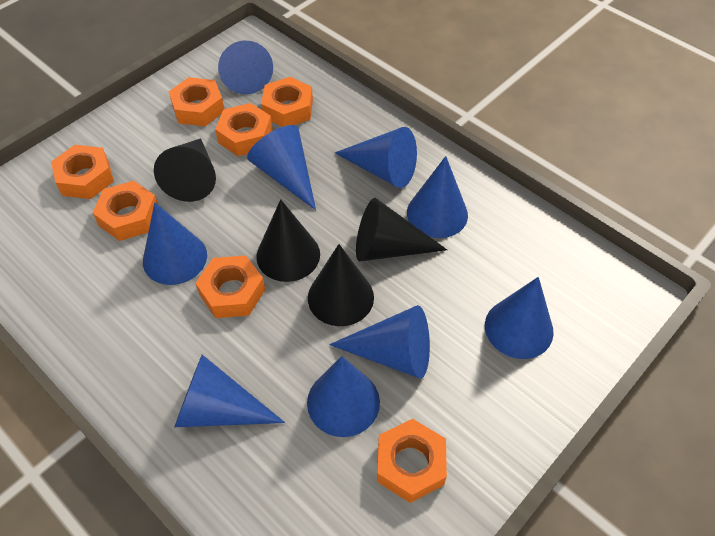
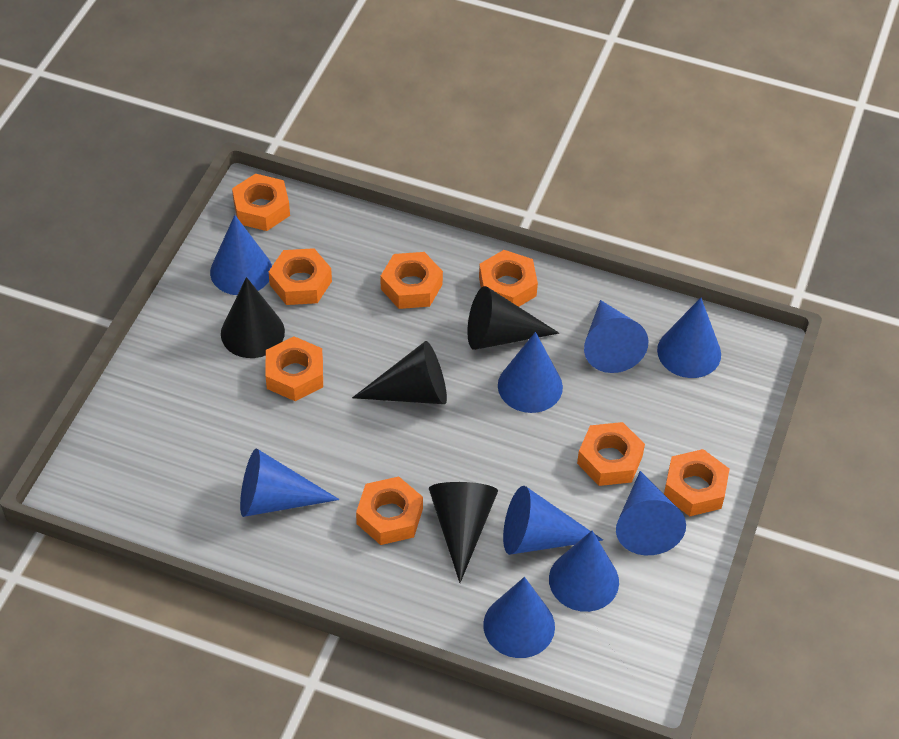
orange nut: 7 -> 8

